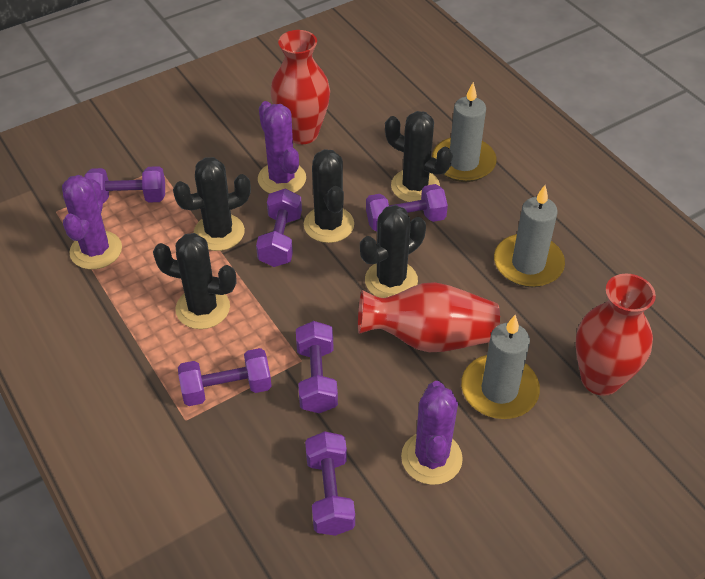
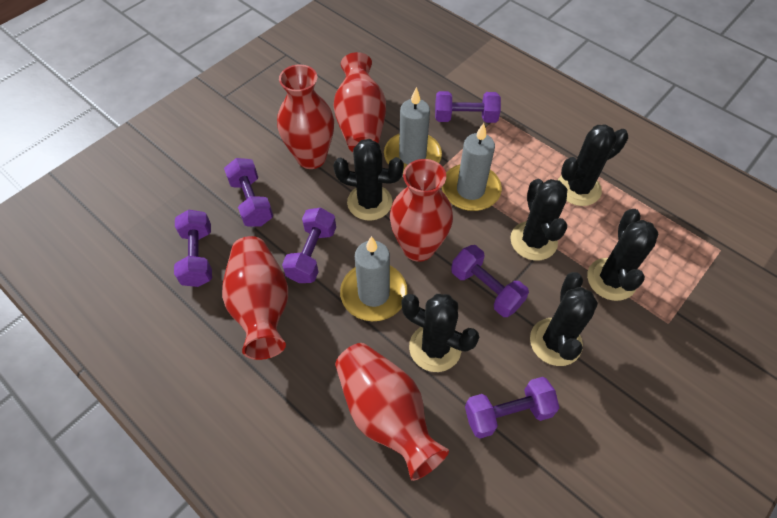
black cactus: 5 -> 6
purple cactus: 3 -> 0
red vase: 3 -> 5

